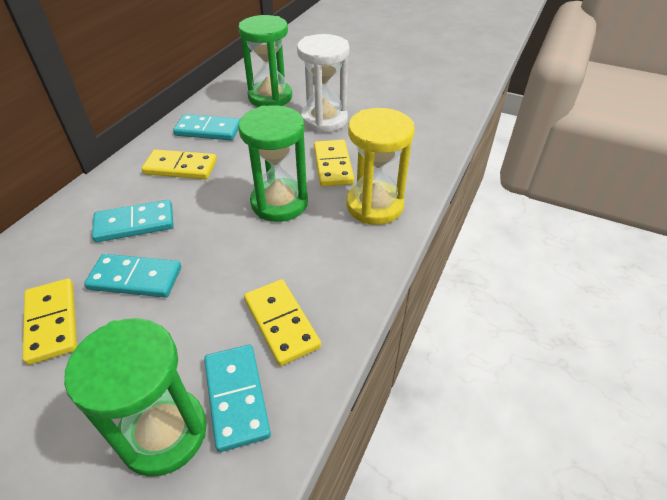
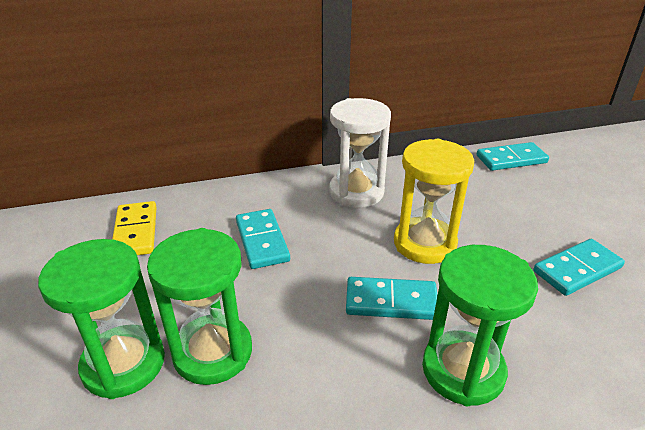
yellow domino: 4 -> 1

